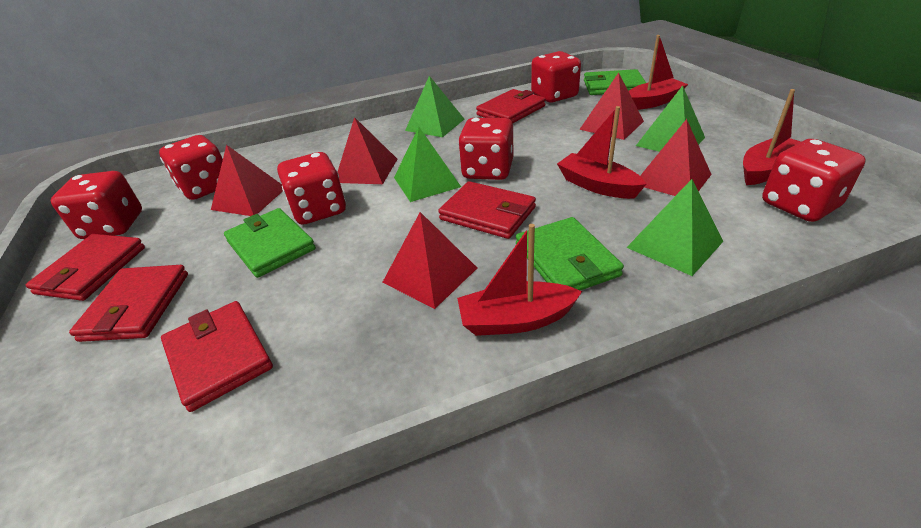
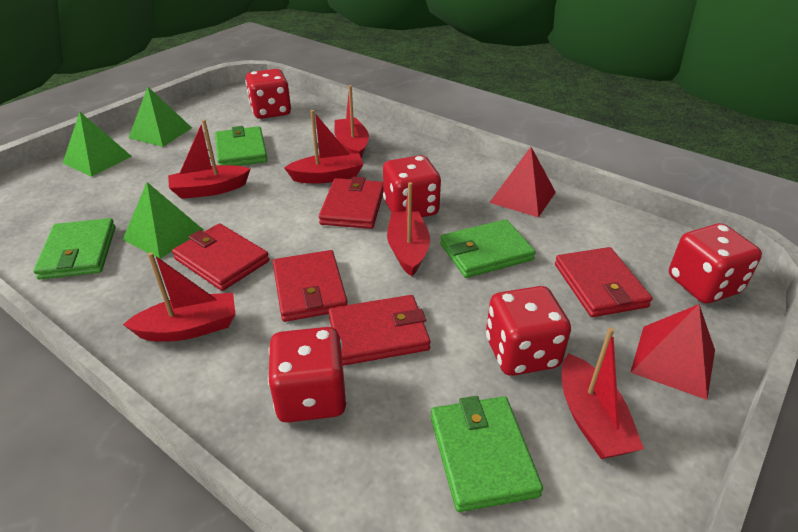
green pyramid: 4 -> 3
green wallet: 3 -> 4
red boat: 4 -> 6
red dice: 6 -> 5
red pyramid: 5 -> 2

